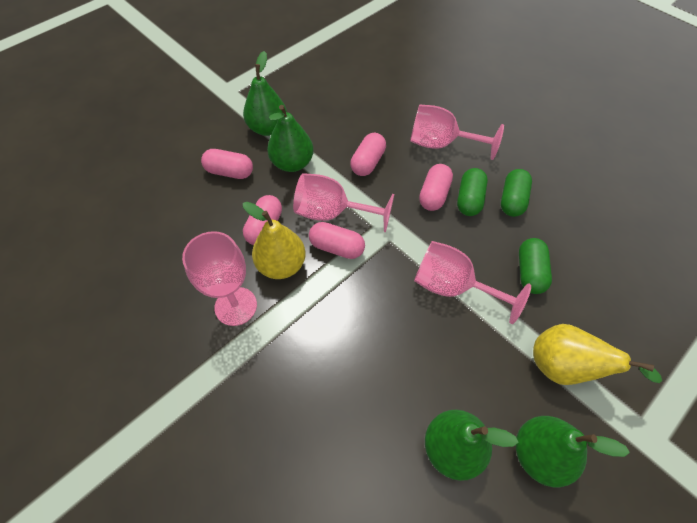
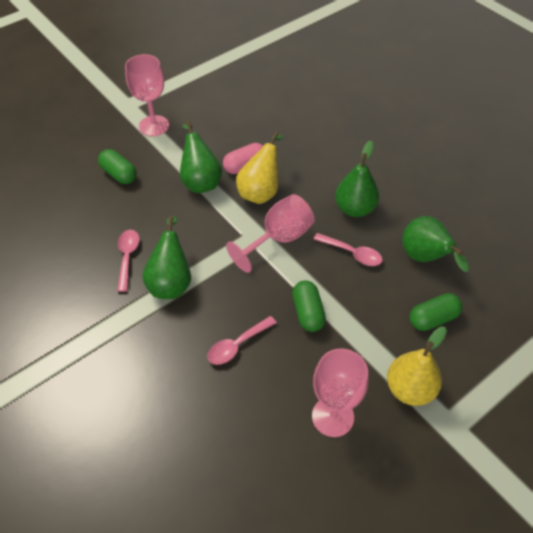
pink capsule: 5 -> 1
pink goblet: 4 -> 3
pink spoon: 0 -> 3

